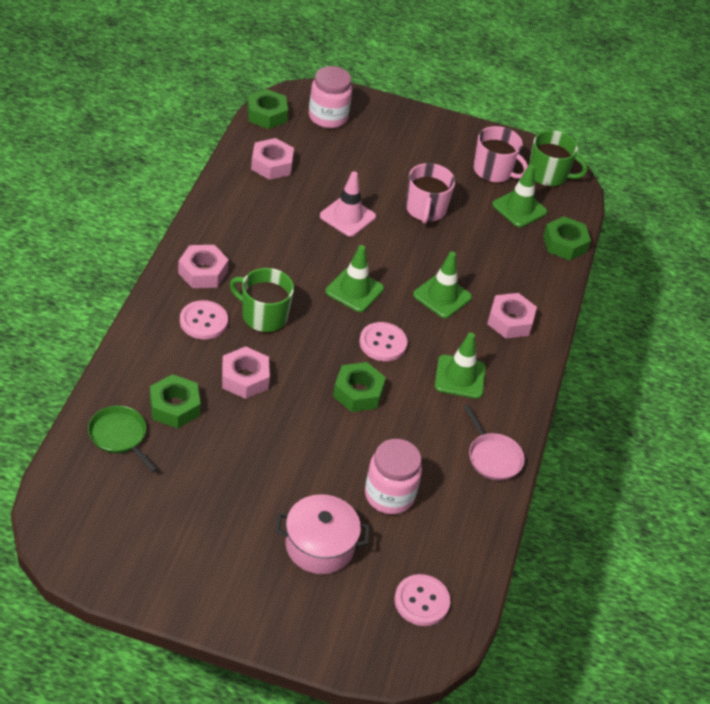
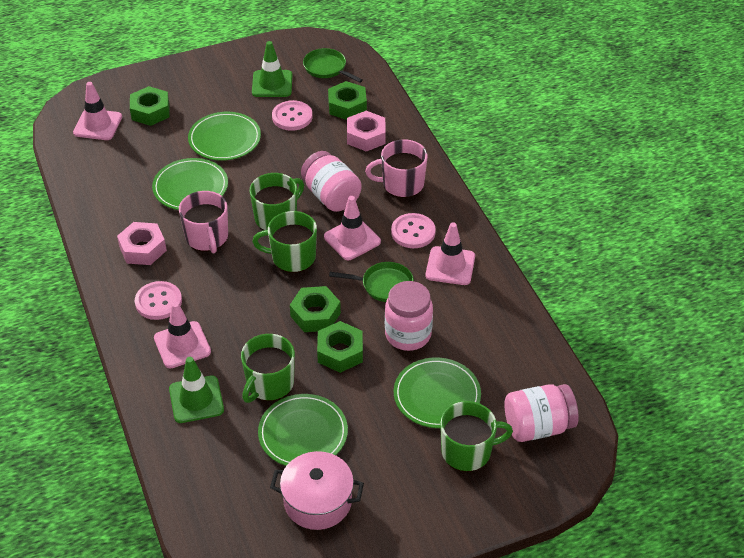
green mug: 2 -> 4
green pan: 1 -> 2
green plate: 0 -> 4
green traffic cone: 4 -> 2
pink jar: 2 -> 3
pink nut: 4 -> 2
pink pan: 1 -> 0
pink traffic cone: 1 -> 4

